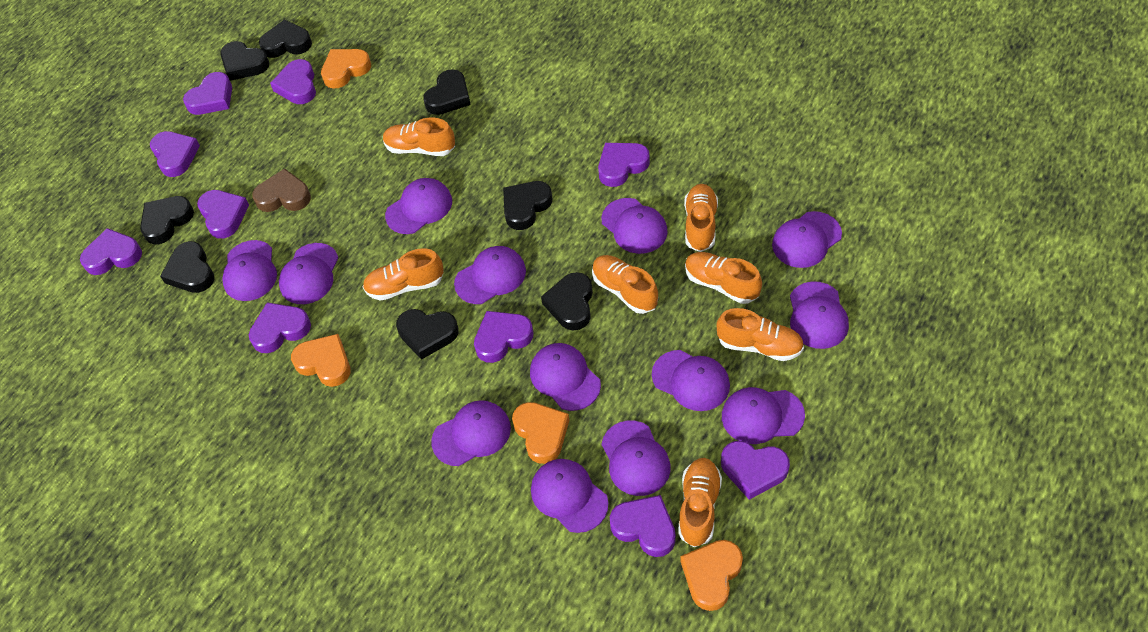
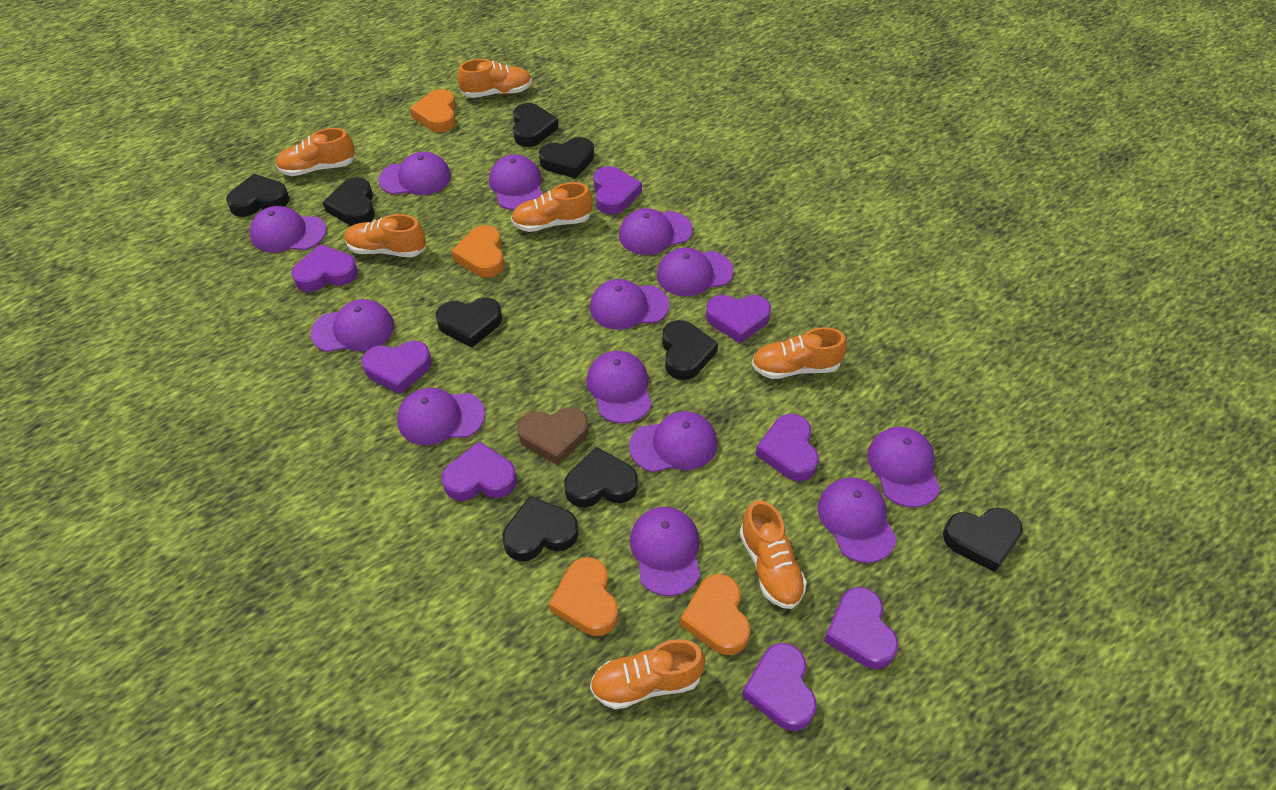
black heart: 8 -> 9
purple heart: 10 -> 8

